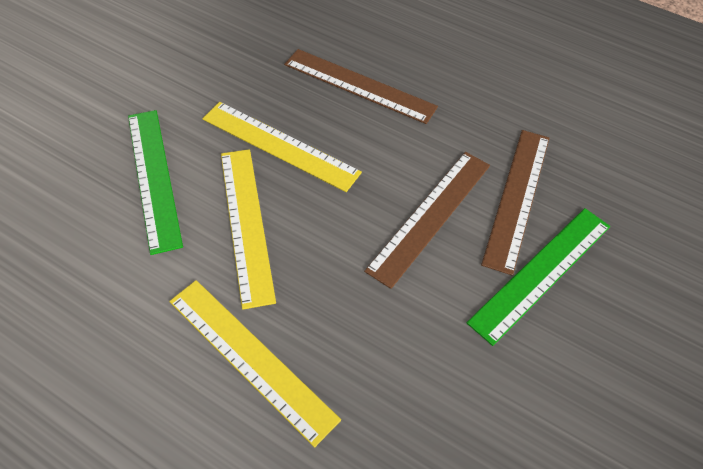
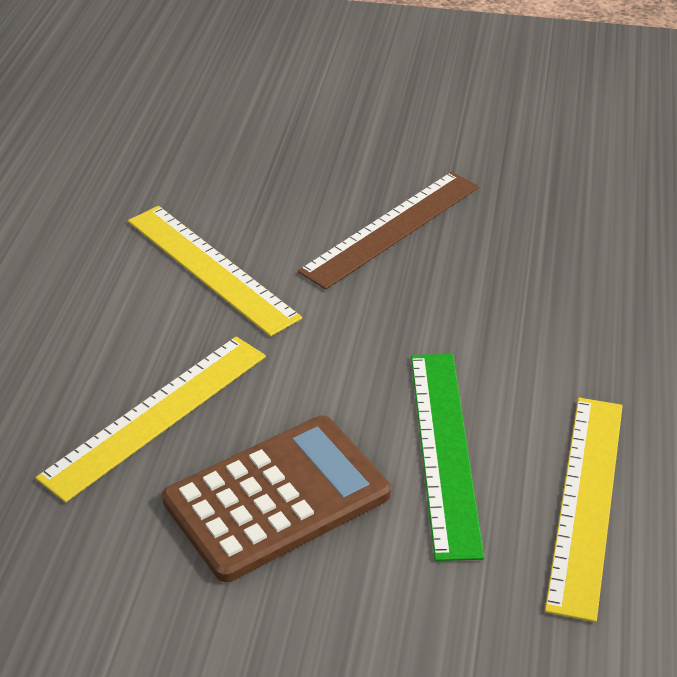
brown calculator: 0 -> 1
brown ruler: 3 -> 1
green ruler: 2 -> 1

